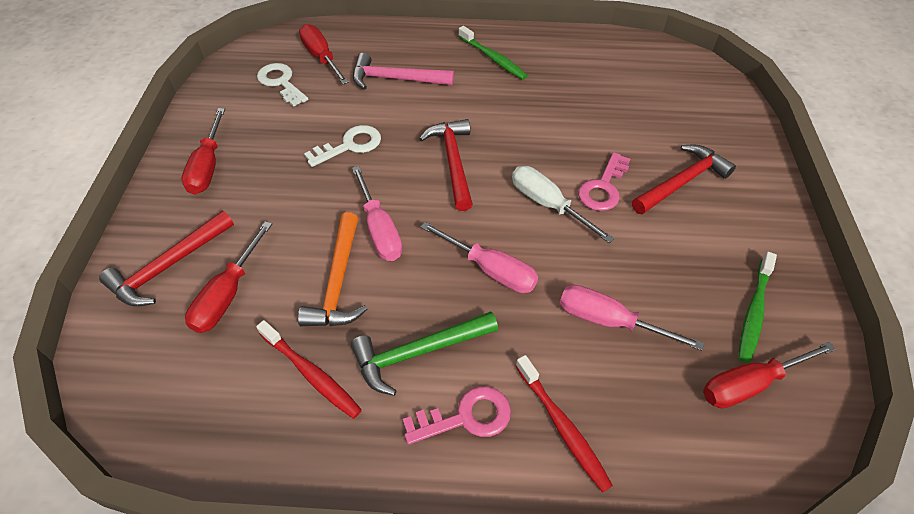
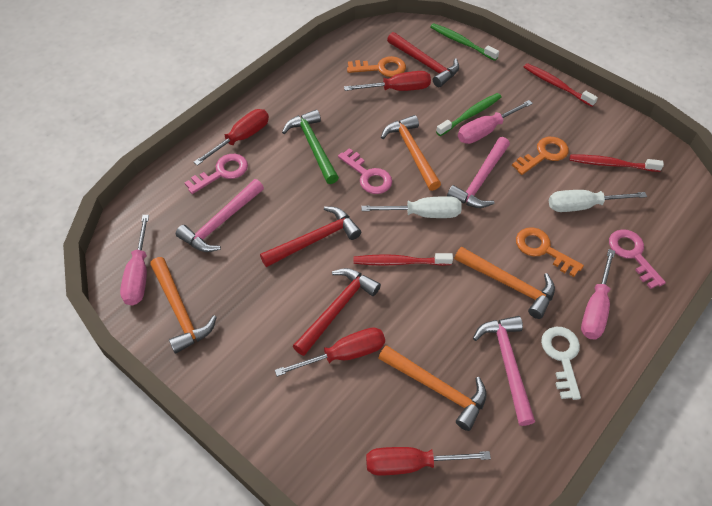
orange hammer: 1 -> 4
orange key: 0 -> 3
pink hammer: 1 -> 3
pink key: 2 -> 3
red toothbrush: 2 -> 3
white key: 2 -> 1
white screwdriver: 1 -> 2

